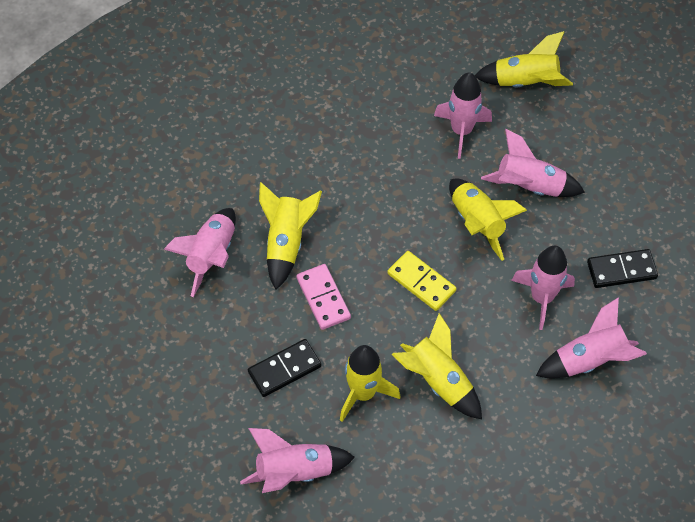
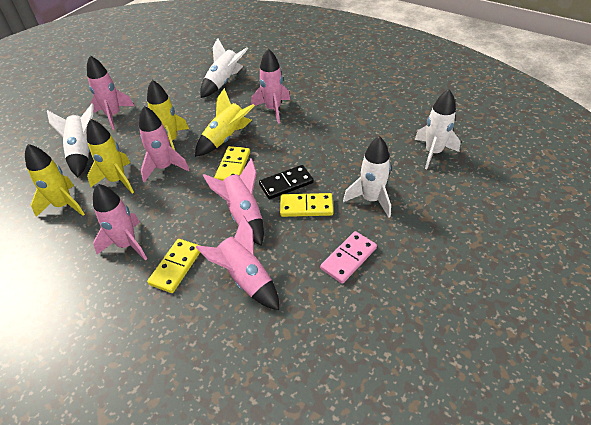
black domino: 2 -> 1
white rocket: 0 -> 4
yellow domino: 1 -> 3
yellow rocket: 5 -> 4

